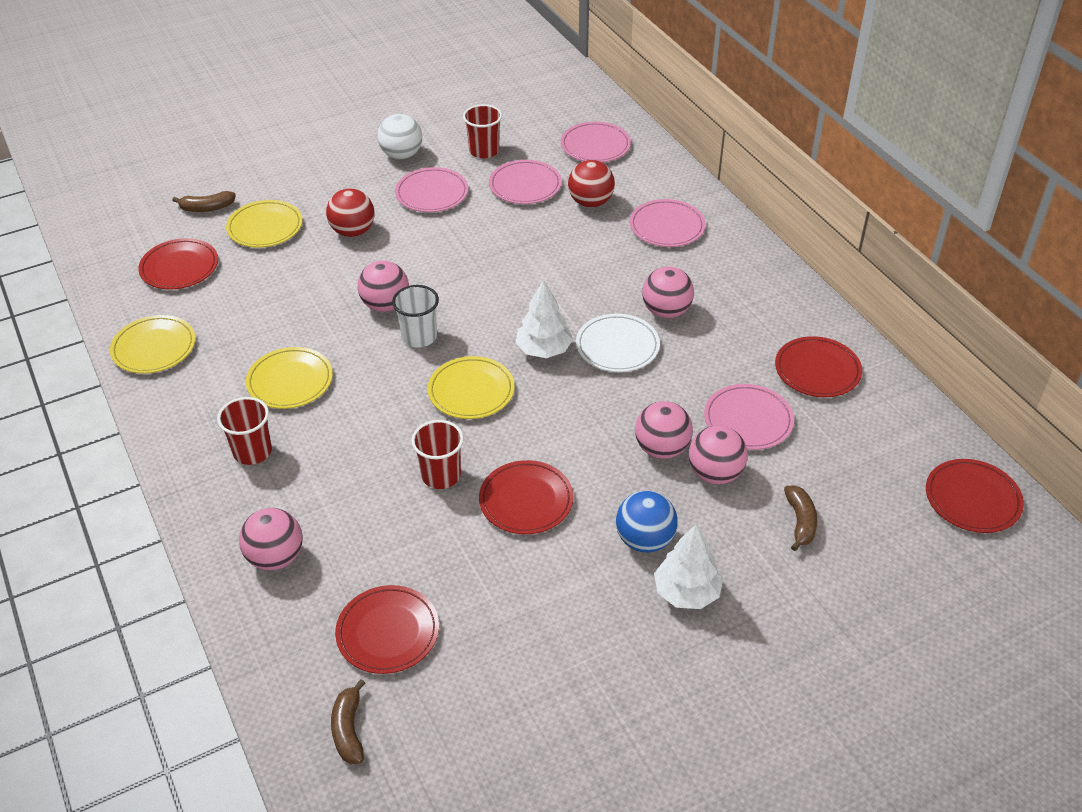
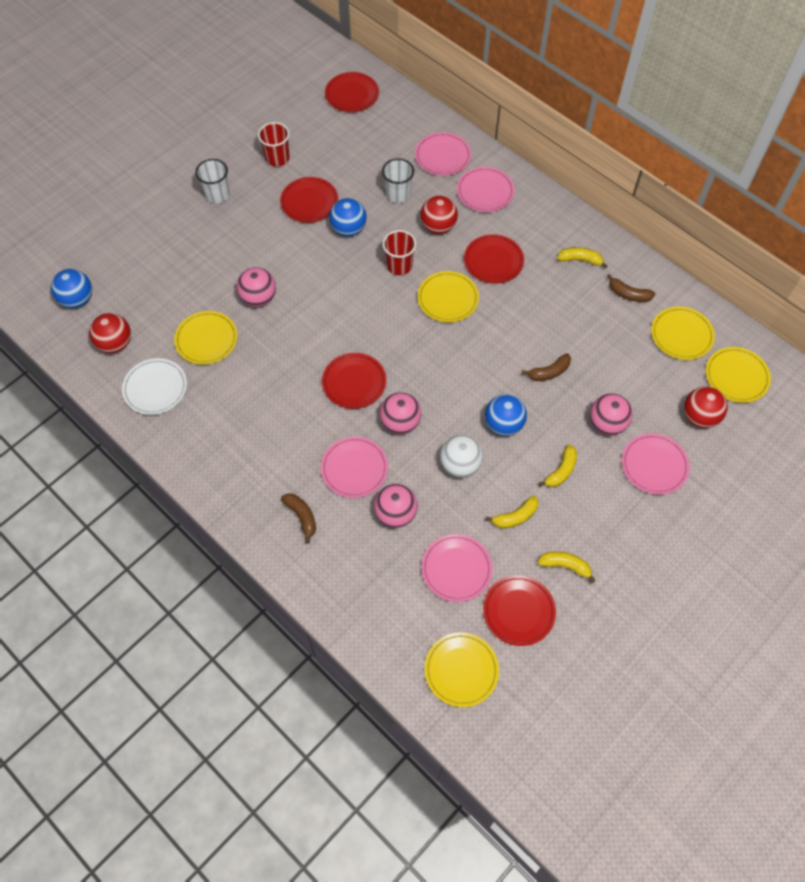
blue ball: 1 -> 3
pink ball: 5 -> 4
red ball: 2 -> 3
red cup: 3 -> 2
white cup: 1 -> 2
white tree: 2 -> 0
yellow banana: 0 -> 4
yellow plate: 4 -> 5

